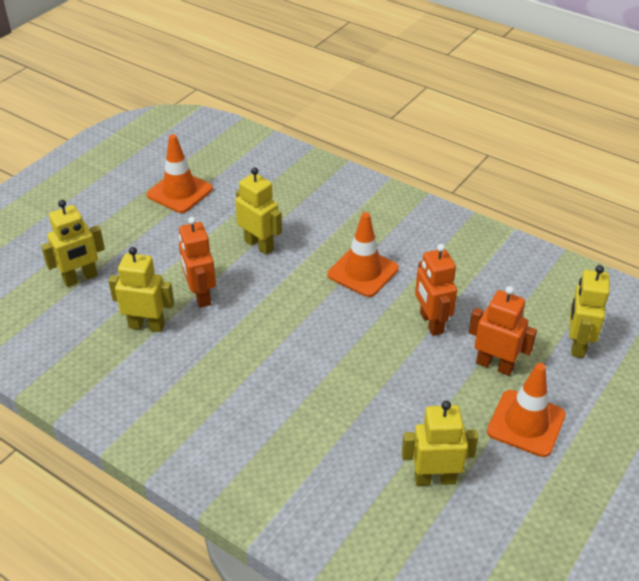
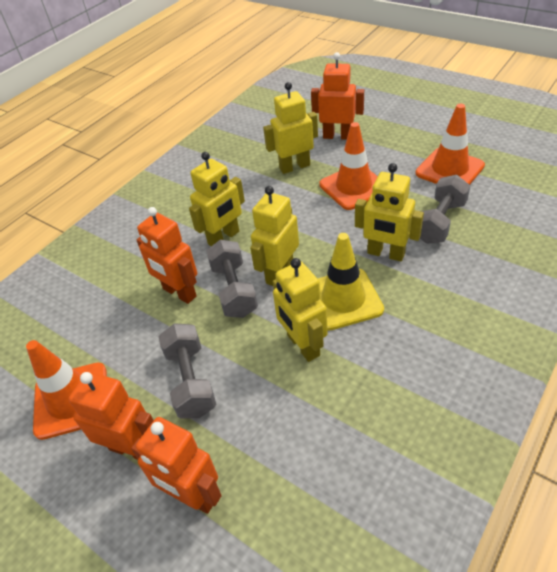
grey dumbbell: 0 -> 3
orange robot: 3 -> 4
yellow traffic cone: 0 -> 1

